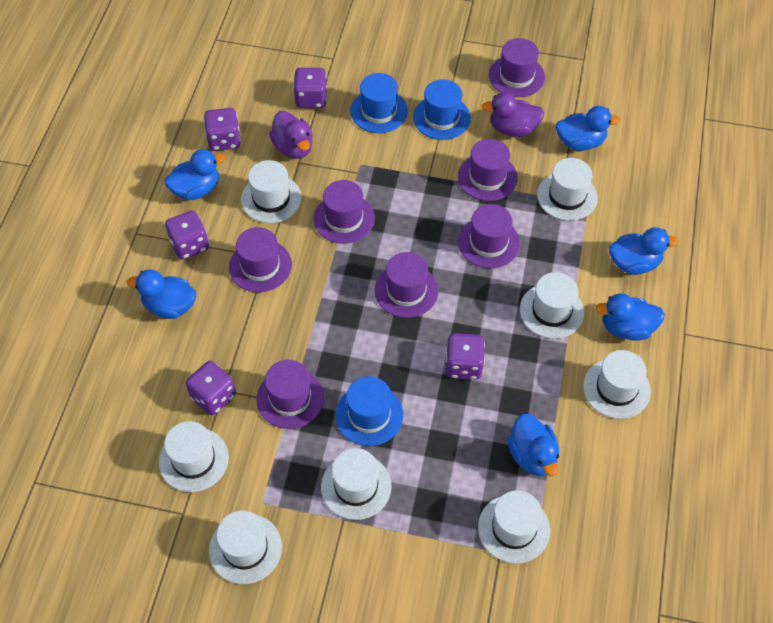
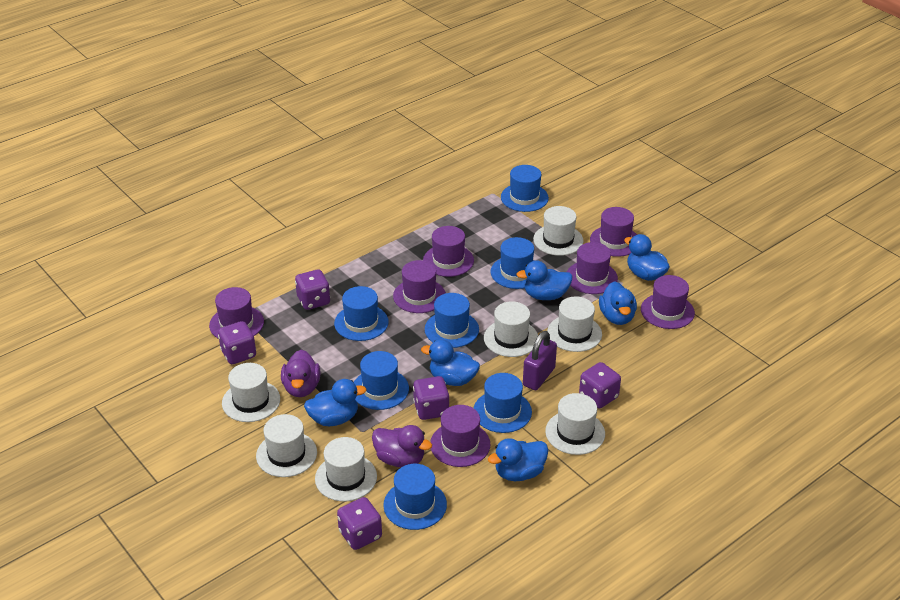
blue hat: 3 -> 7
purple padlock: 0 -> 1
white hat: 8 -> 7

